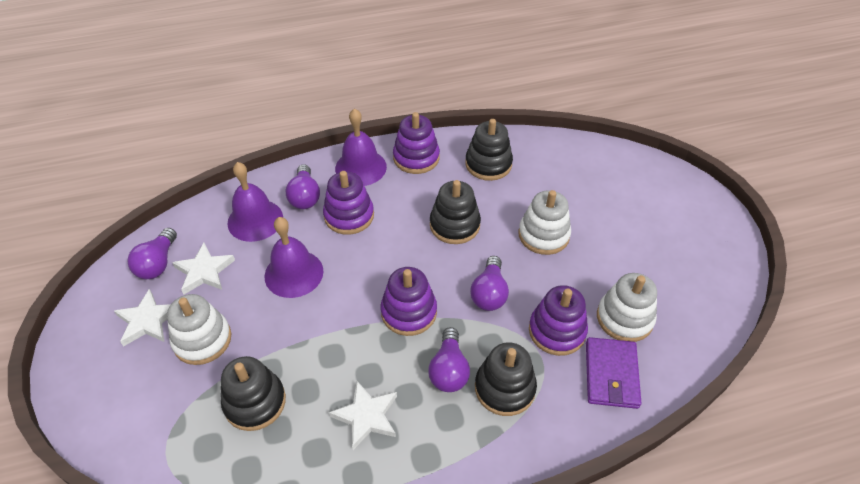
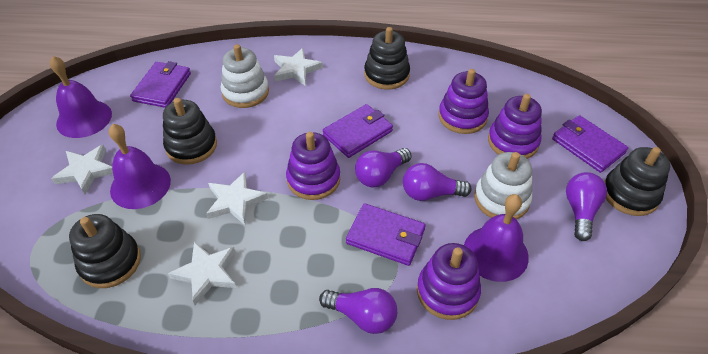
purple wallet: 1 -> 4
white stacking toy: 3 -> 2
white star: 3 -> 4

